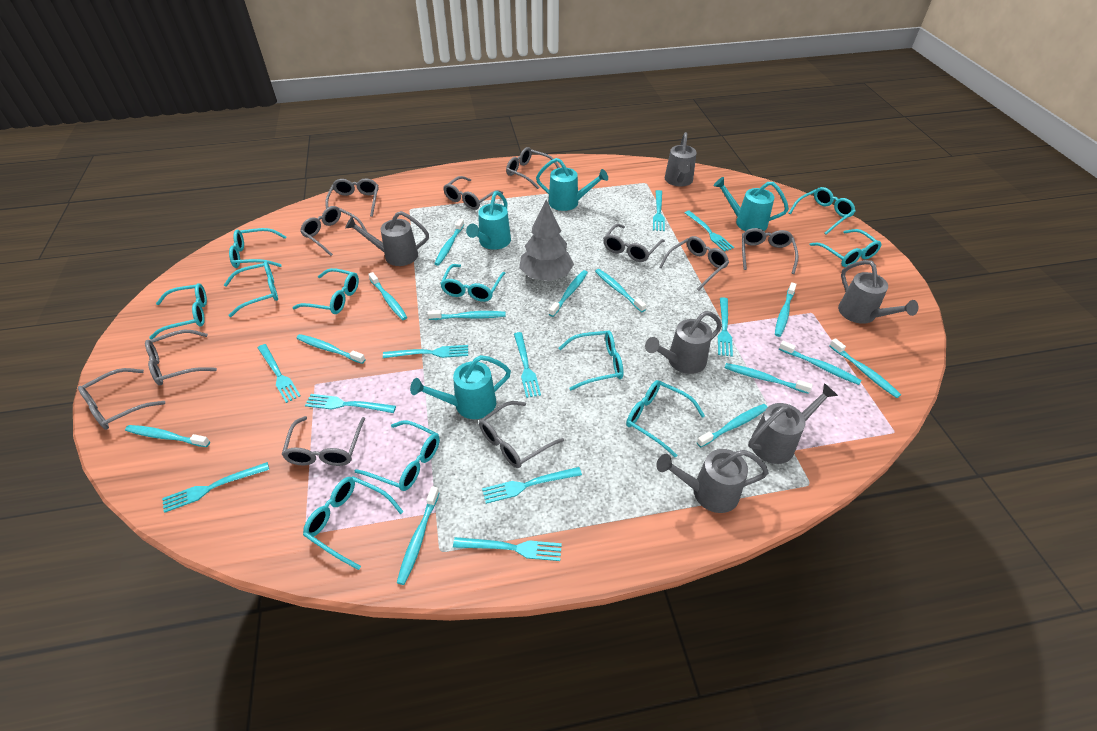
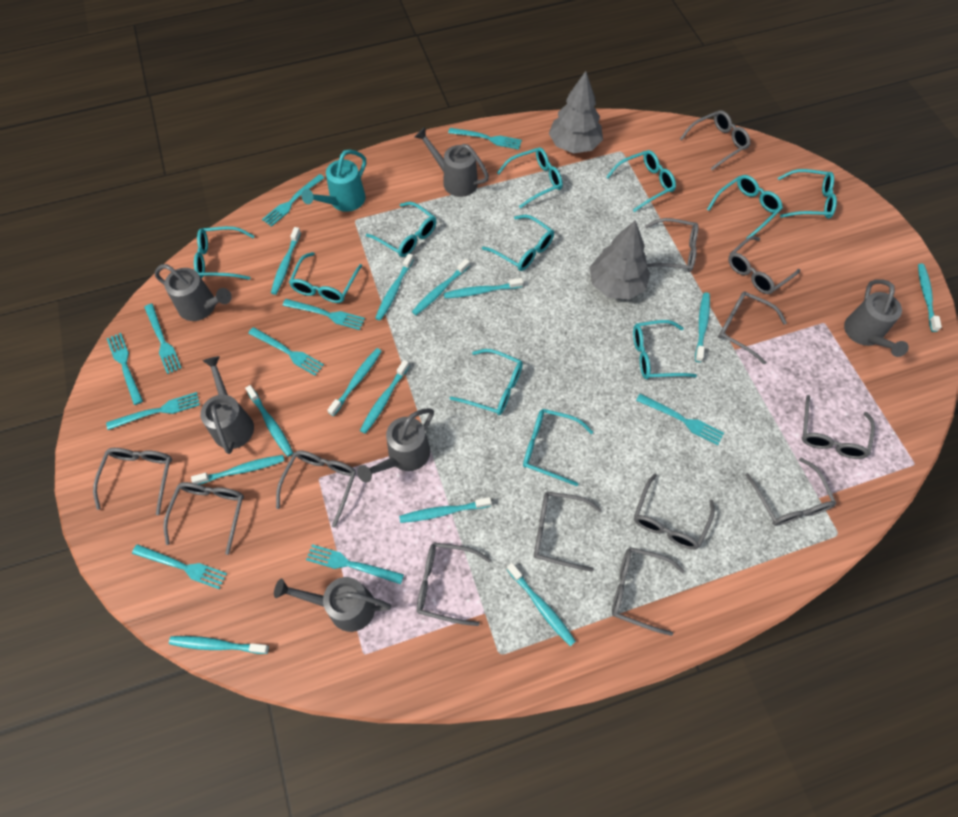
grey glasses: 11 -> 13
grey tree: 1 -> 2
turquoise watering can: 4 -> 1

